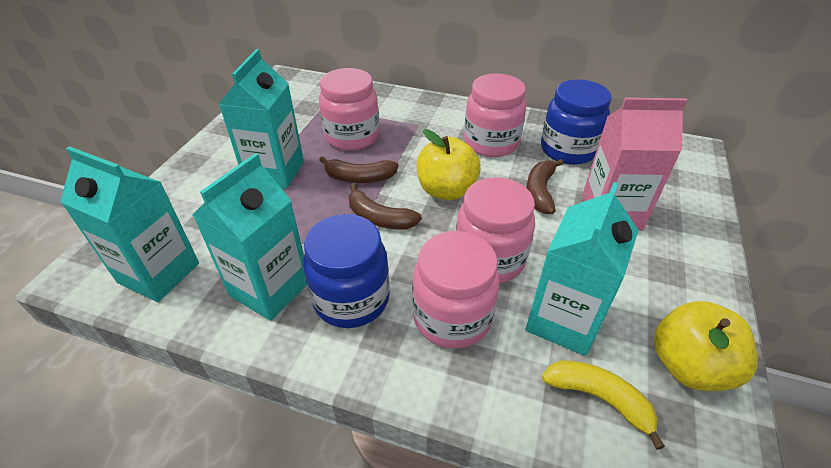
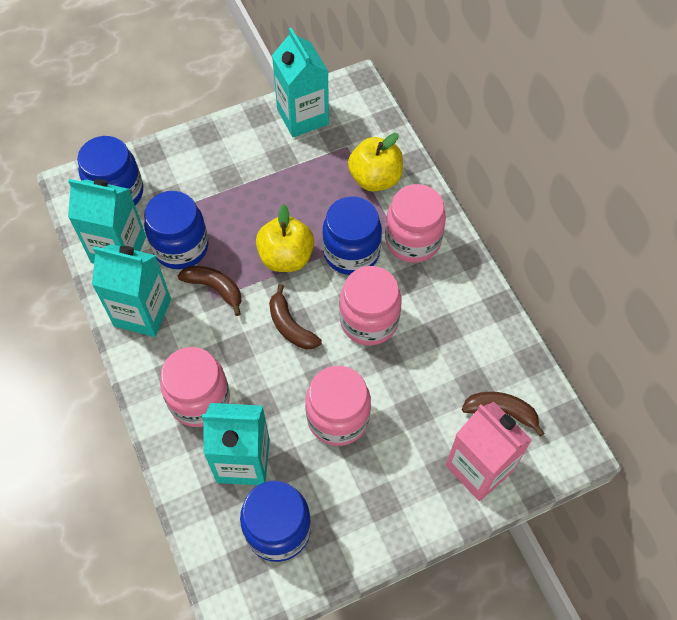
blue jar: 2 -> 4
yellow banana: 1 -> 0

